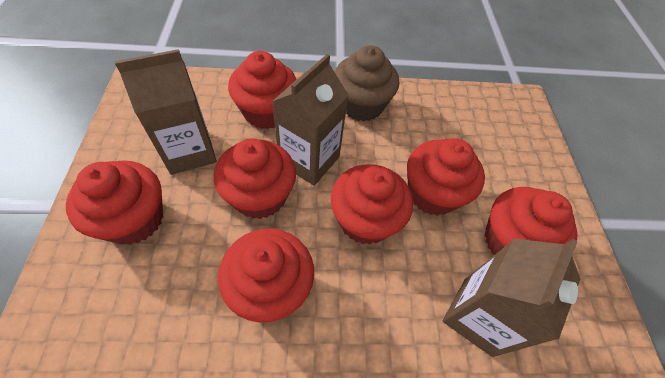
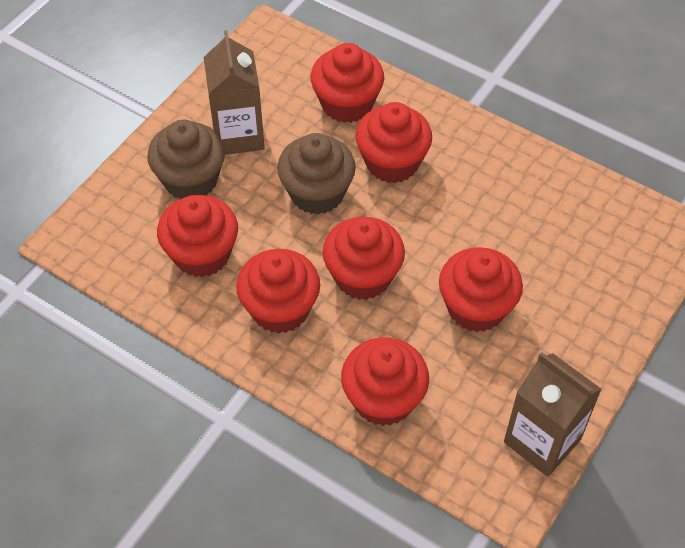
brown carton: 3 -> 2
brown cupcake: 1 -> 2

